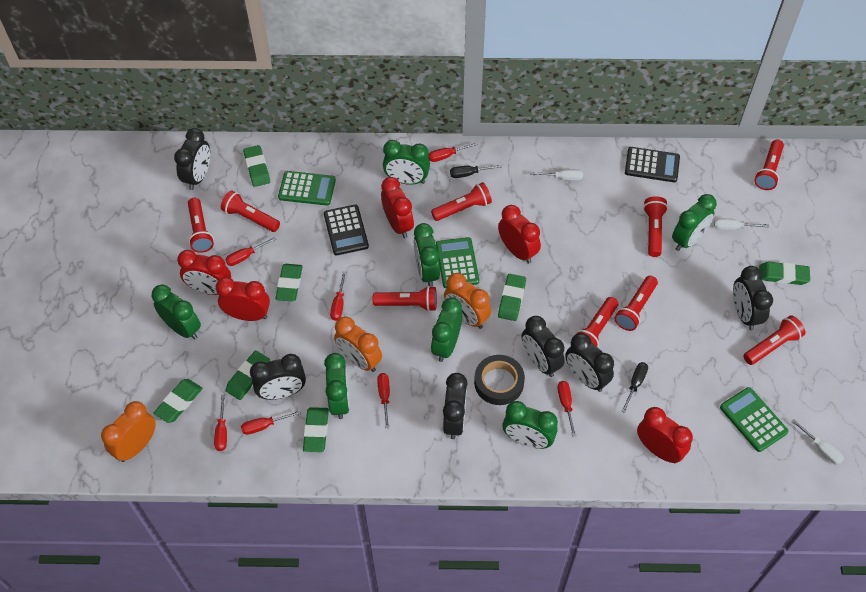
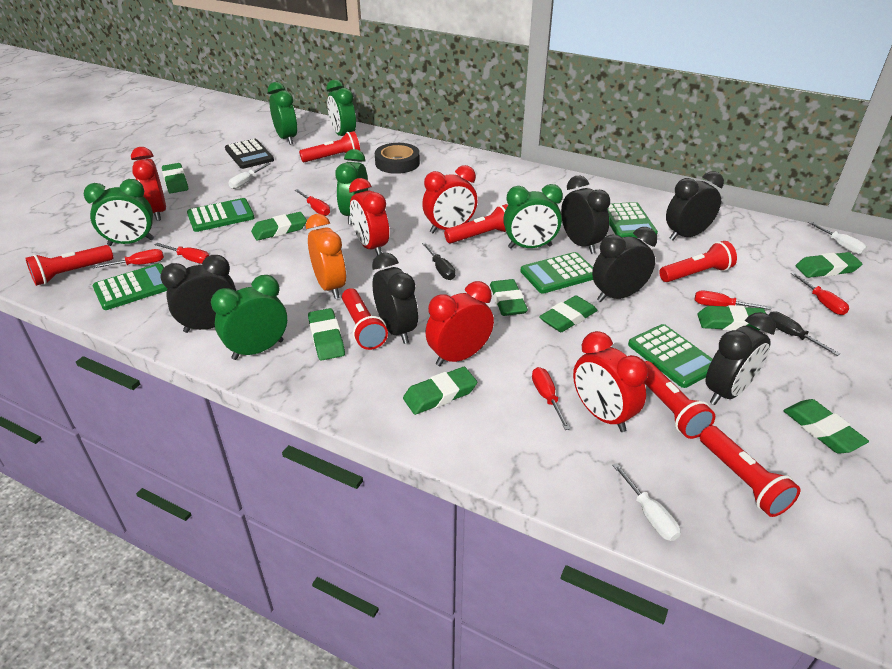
black calculator: 2 -> 1
green calculator: 3 -> 5
green clock: 7 -> 6
green eraser: 7 -> 9
orange clock: 3 -> 1
red flashlight: 9 -> 7
red screwdriver: 7 -> 6

